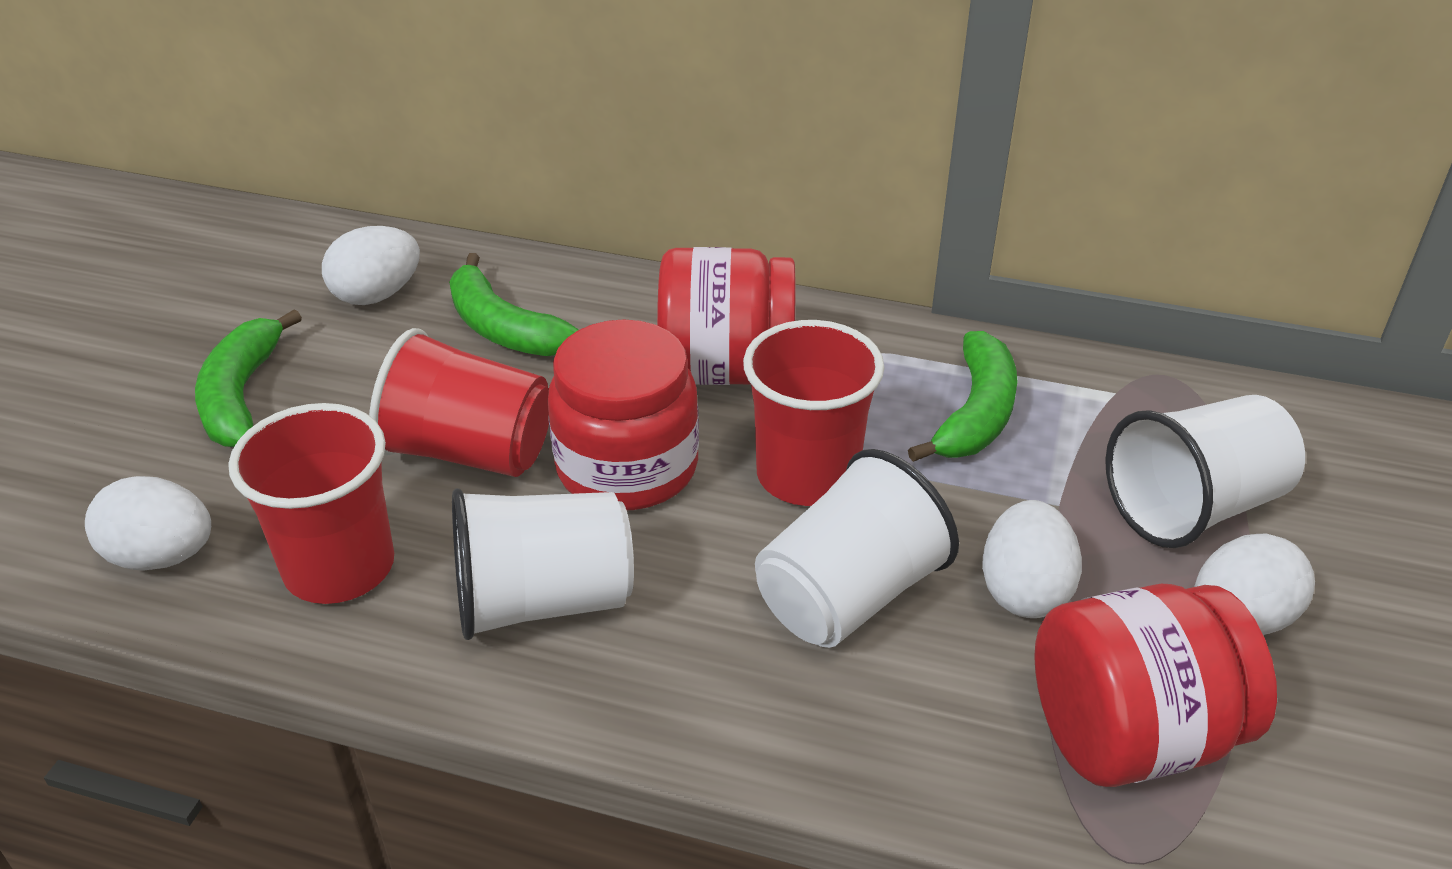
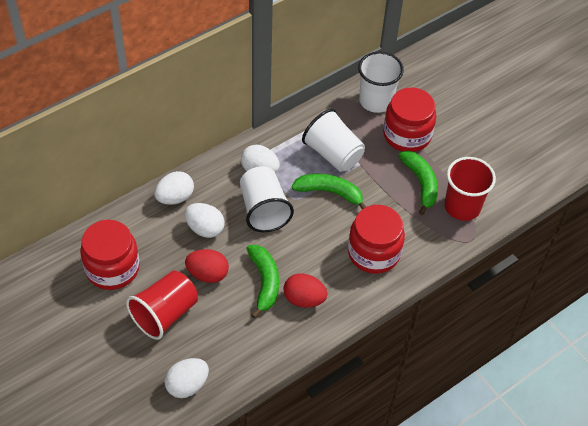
red cup: 3 -> 2
red egg: 0 -> 2

